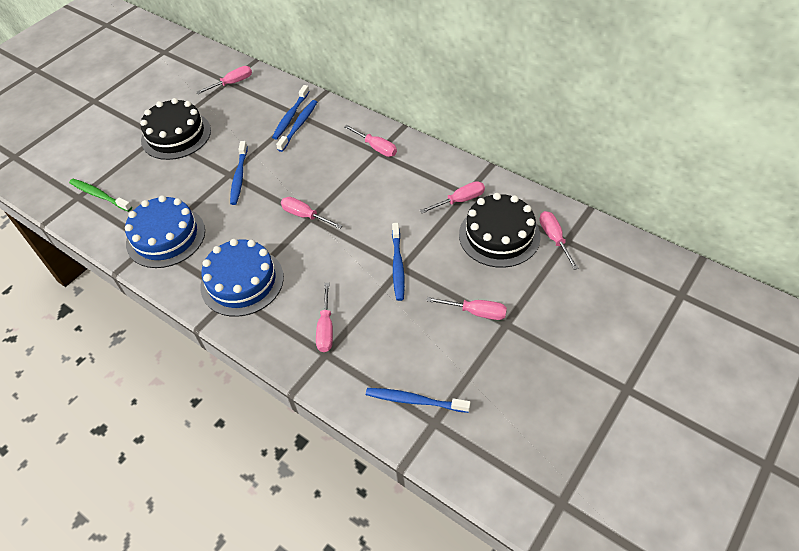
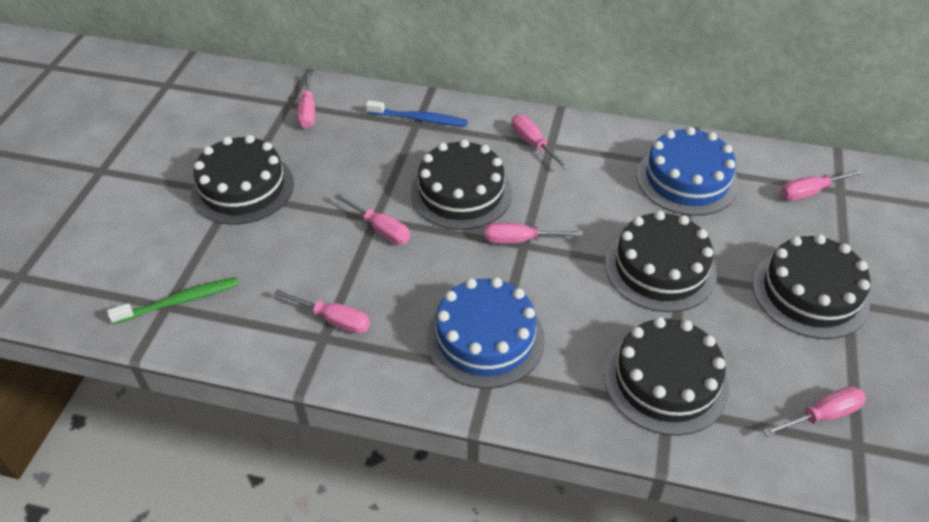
black cake: 2 -> 5
blue toothbrush: 5 -> 1

